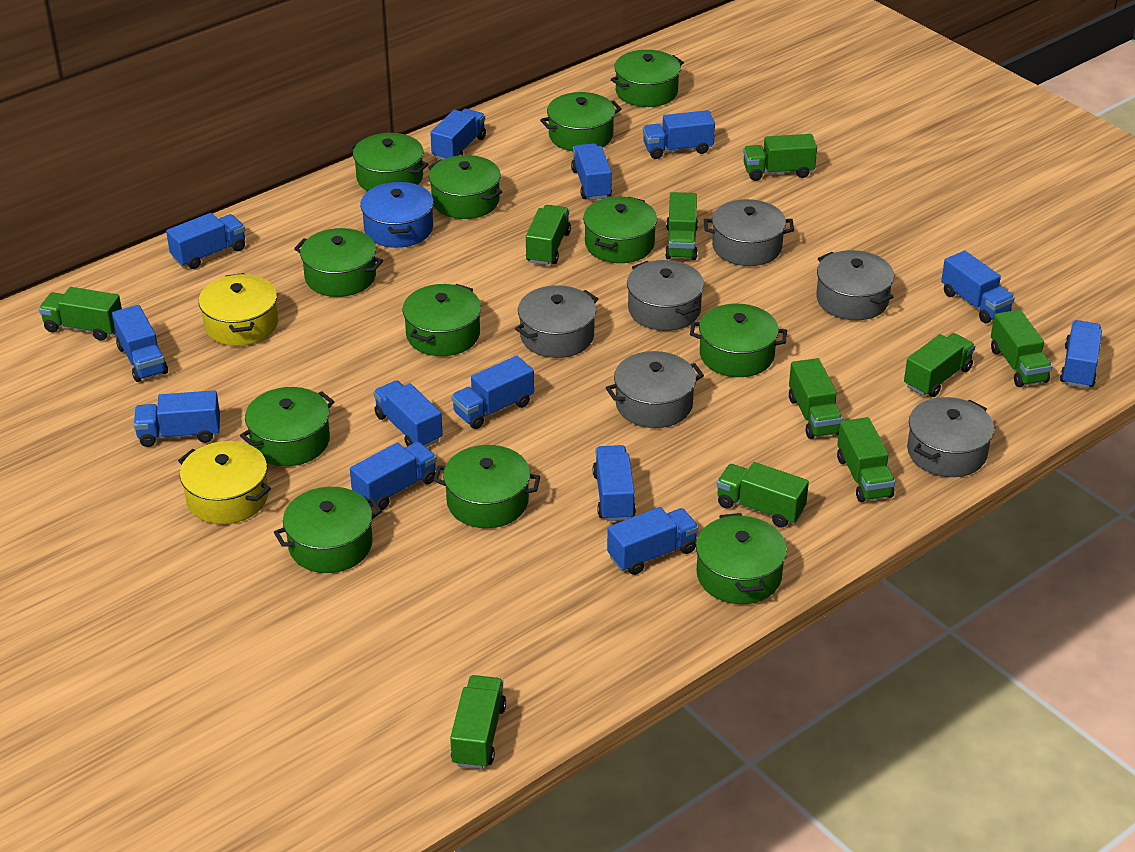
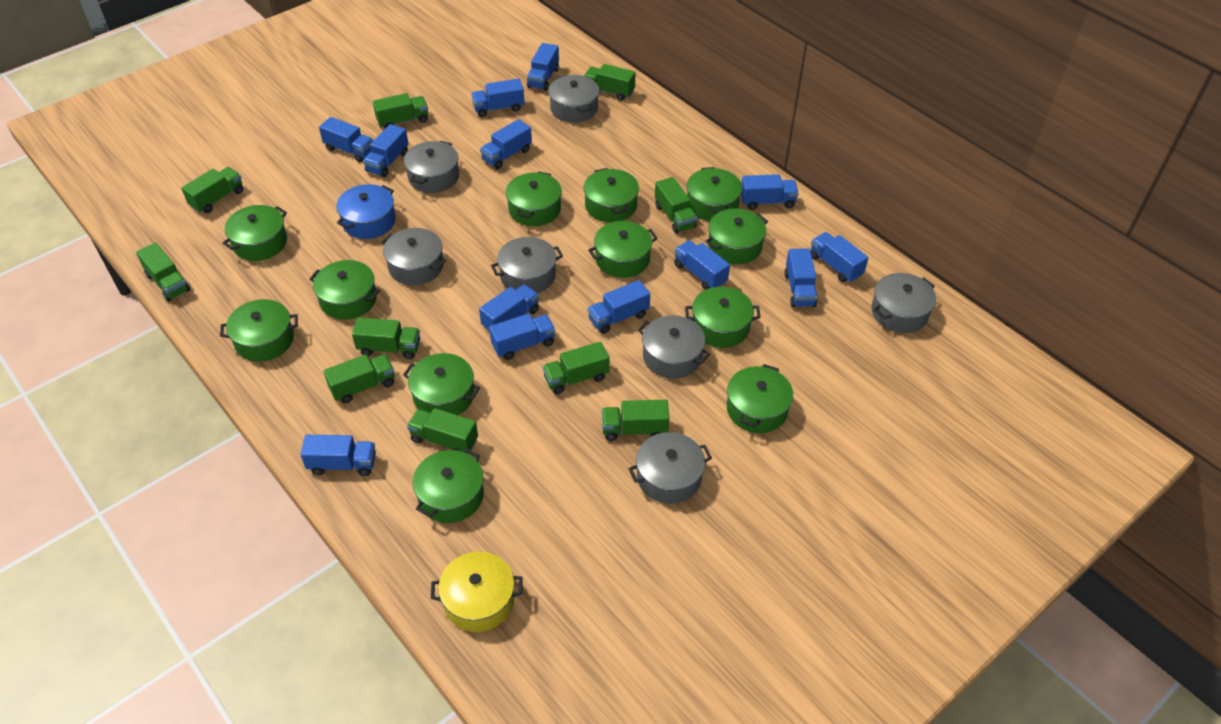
grey pot: 6 -> 7
yellow pot: 2 -> 1

